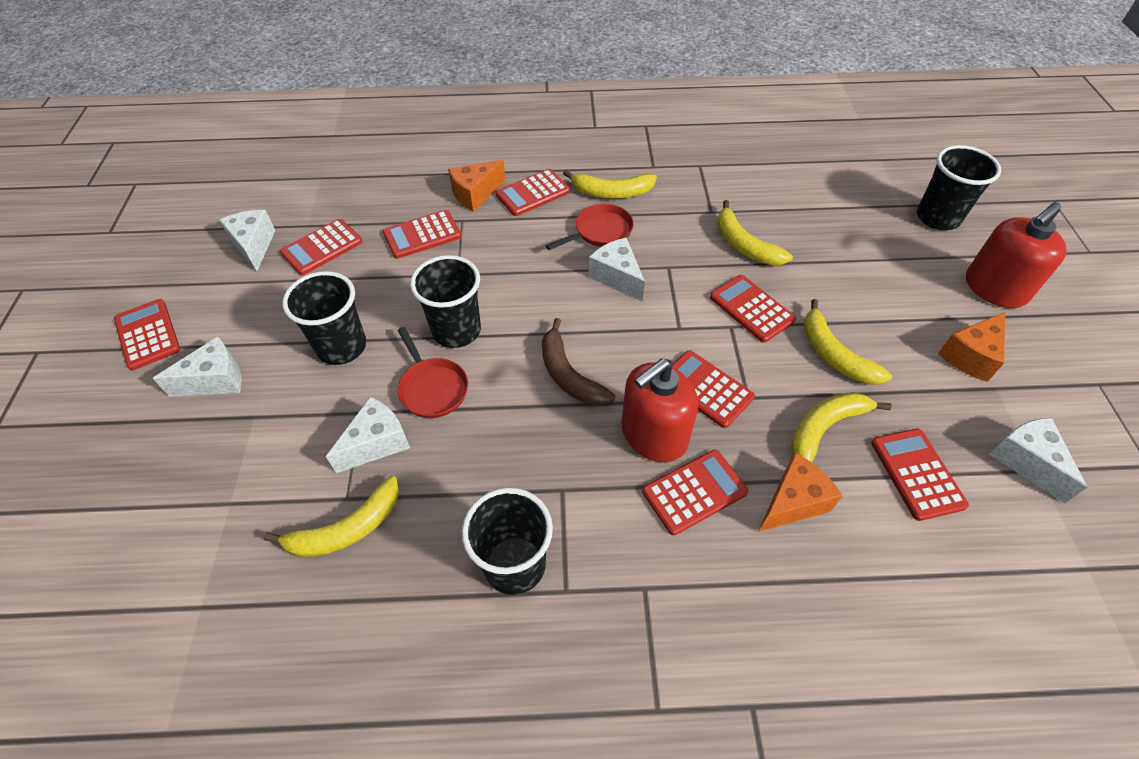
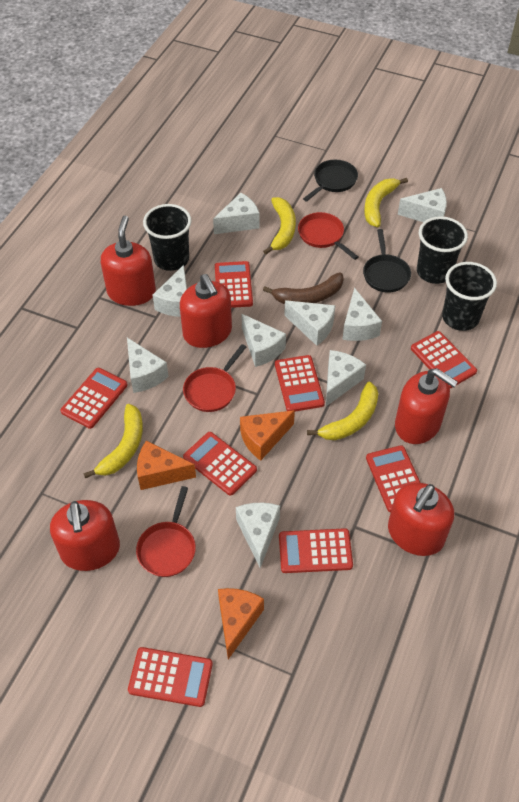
black cup: 4 -> 3
black pan: 0 -> 2
red pan: 2 -> 3
red soap dispenser: 2 -> 5
white cheese: 5 -> 9
yellow banana: 5 -> 4

